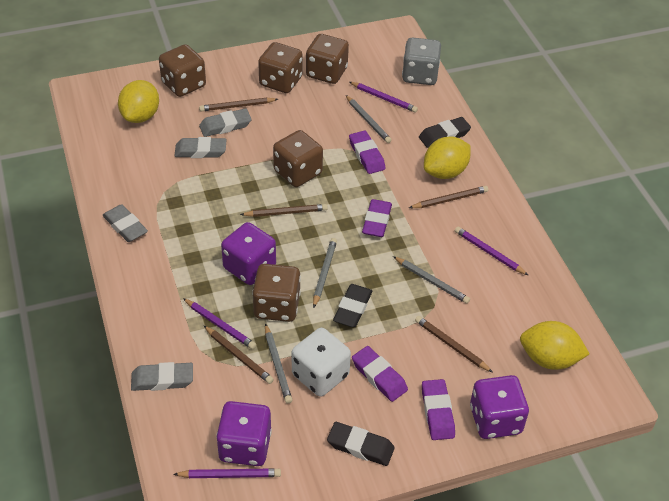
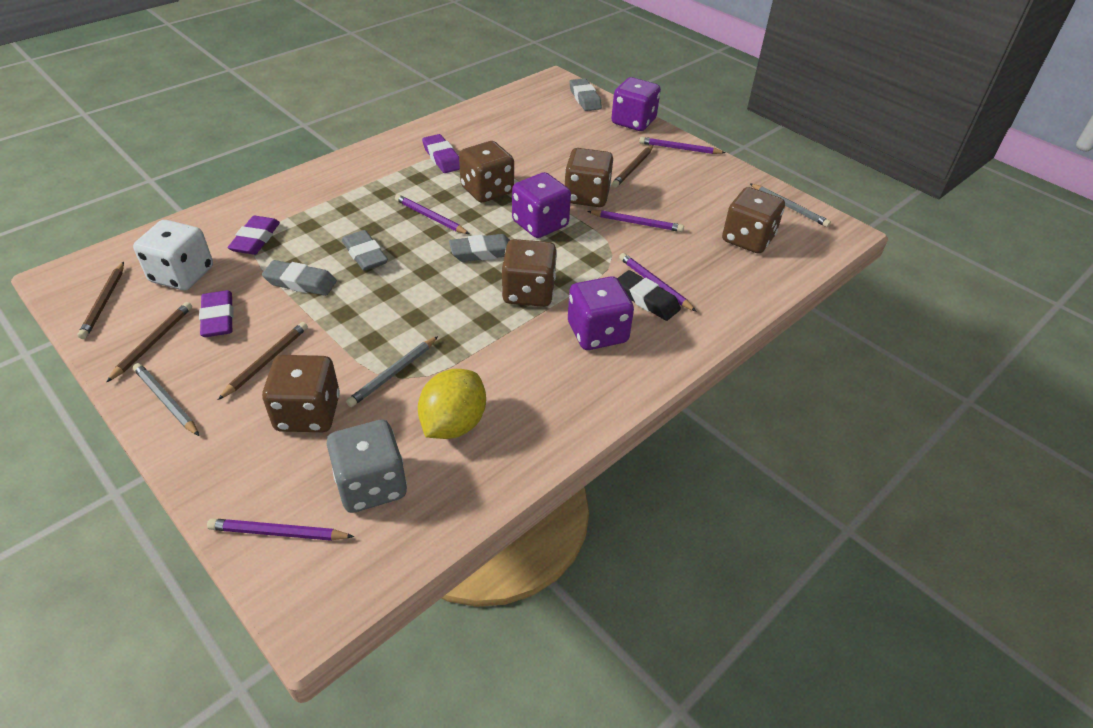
black eraser: 3 -> 1
brown pencil: 5 -> 4
grey pencil: 4 -> 3
purple eraser: 4 -> 3
purple pencil: 4 -> 5
yellow lemon: 3 -> 1

